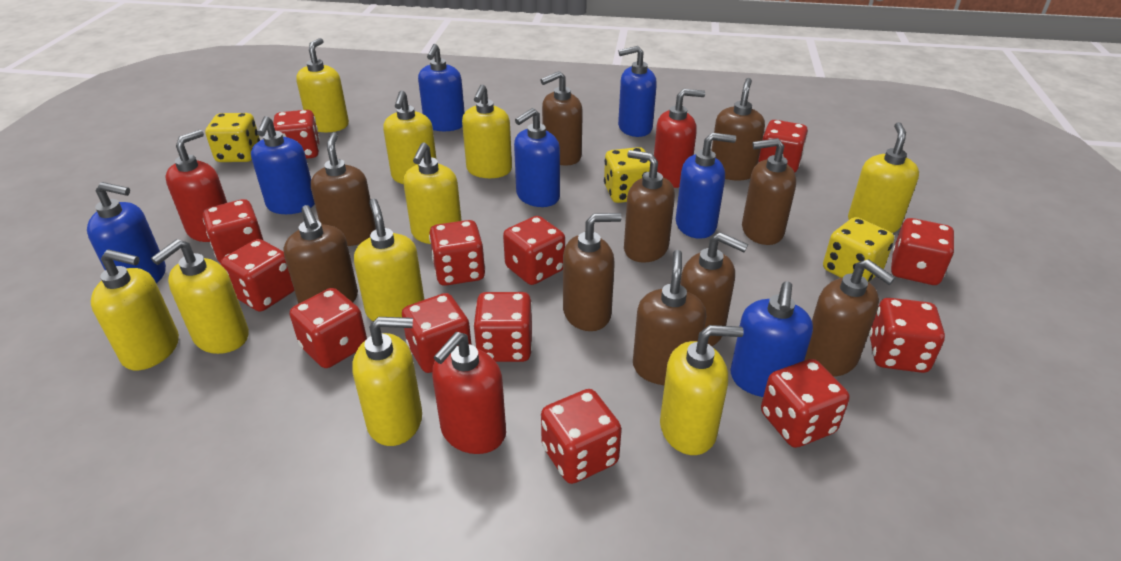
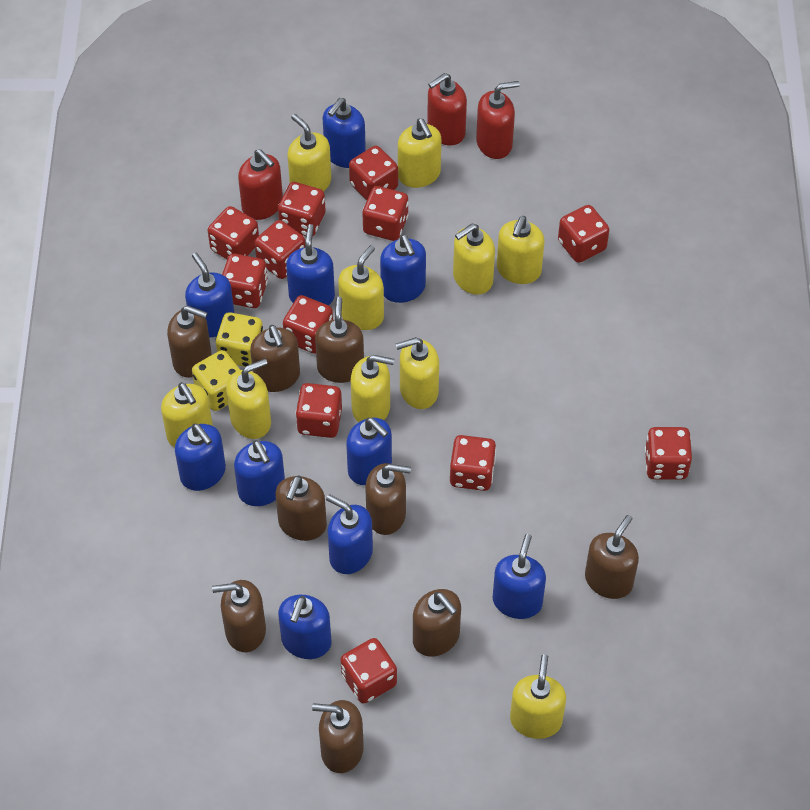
blue soap dispenser: 7 -> 10
brown soap dispenser: 10 -> 9
red dice: 13 -> 12
yellow dice: 3 -> 2

